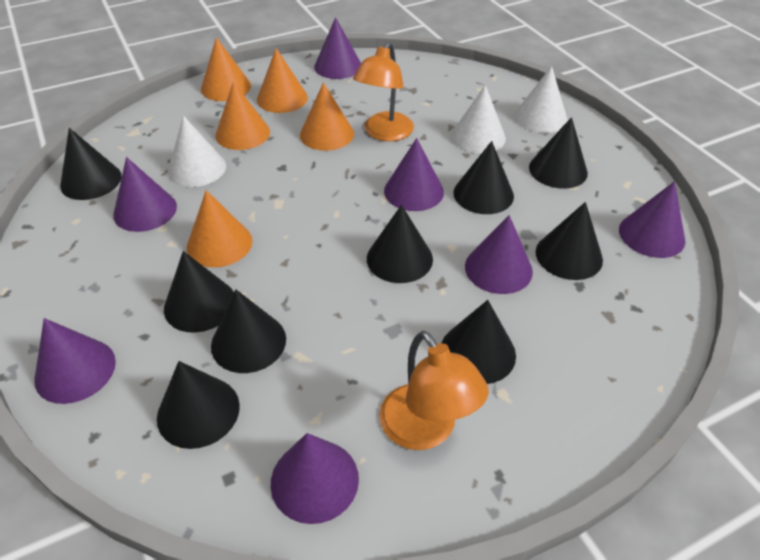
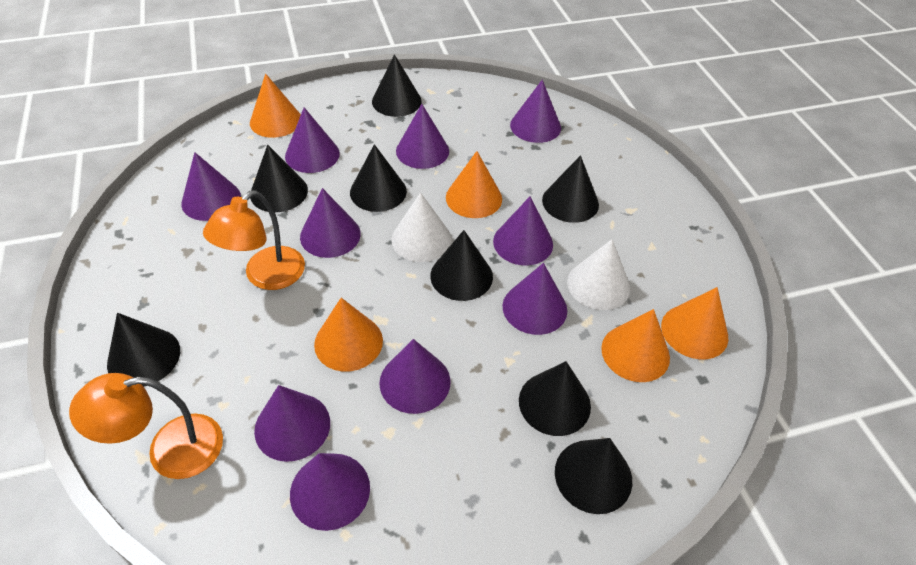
black cone: 9 -> 8
purple cone: 7 -> 10
white cone: 3 -> 2

